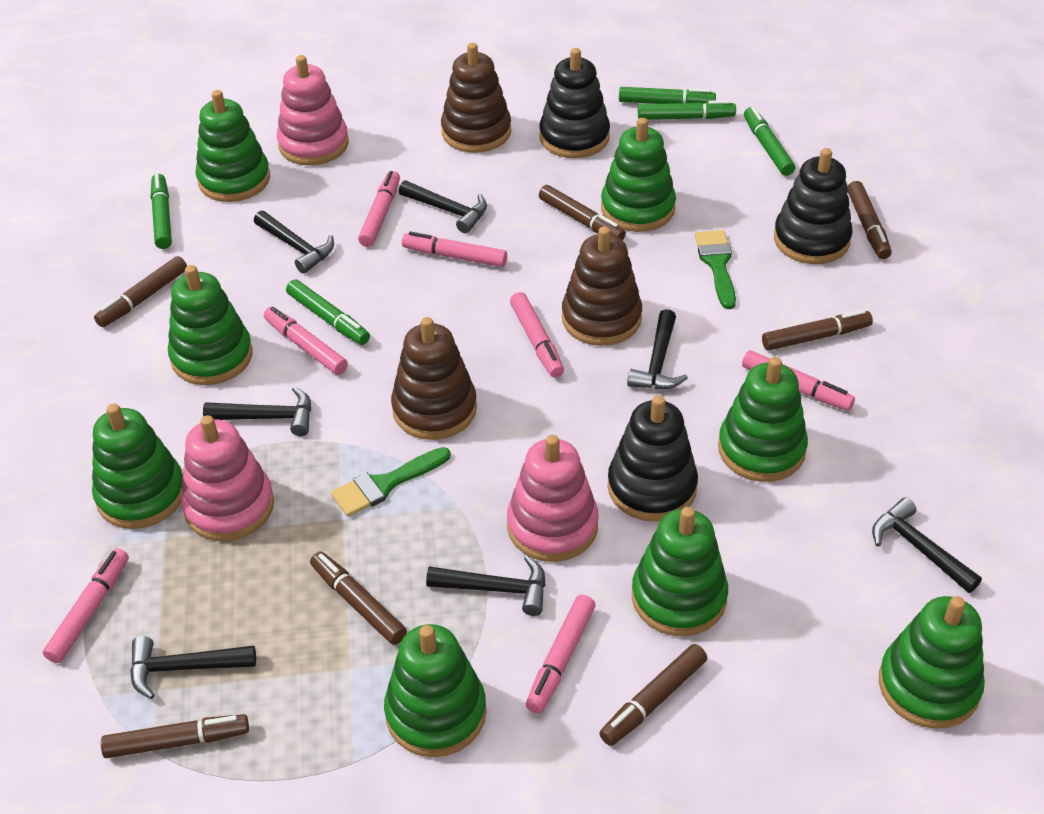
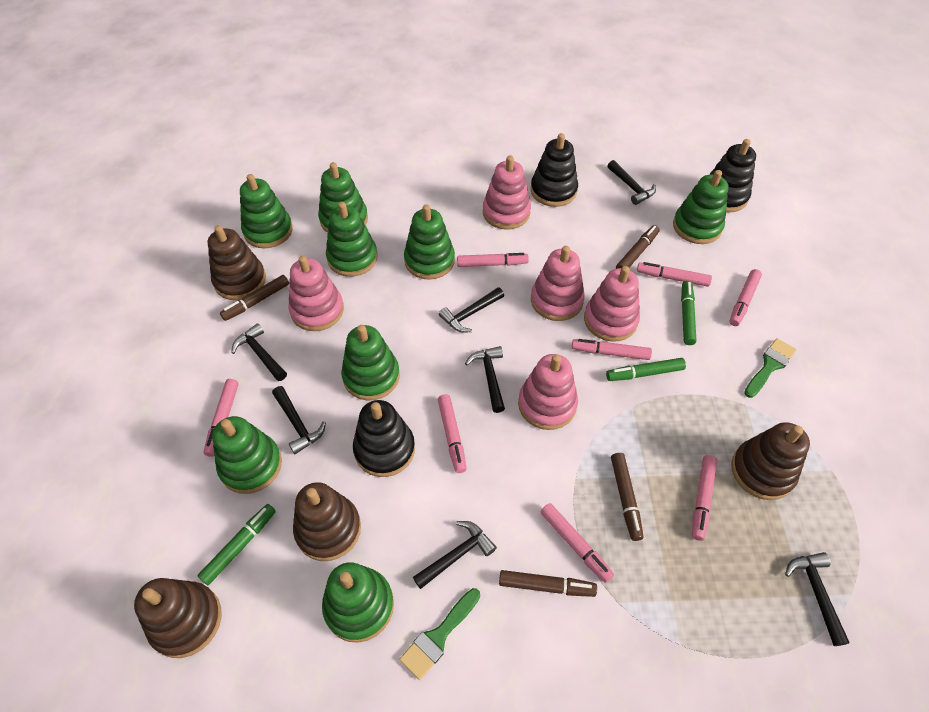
brown marker: 7 -> 4
brown stacking toy: 3 -> 4
green marker: 5 -> 3
pink marker: 7 -> 8
pink stacking toy: 3 -> 5

